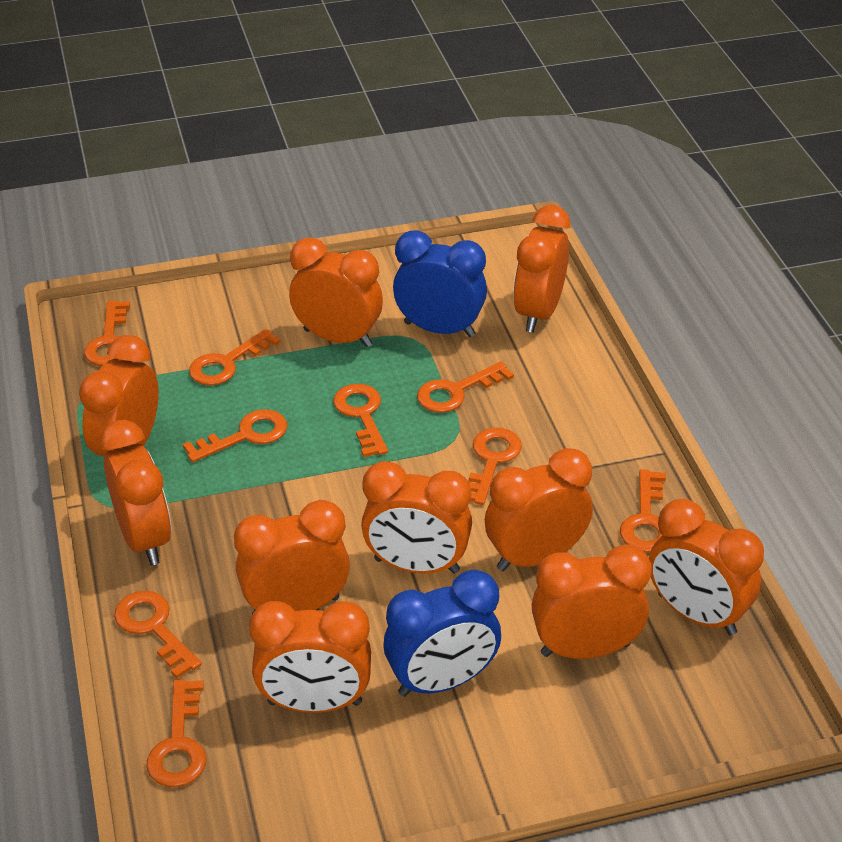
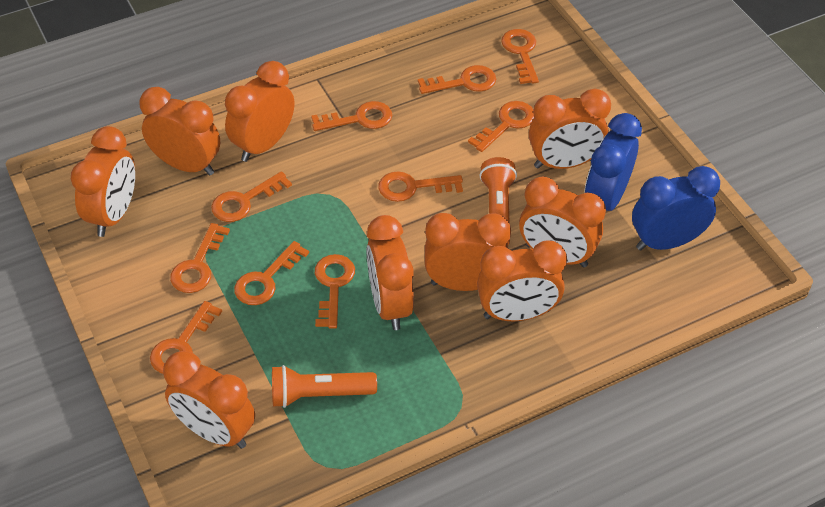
orange clock: 10 -> 9
orange flashlight: 0 -> 2
orange key: 9 -> 10

